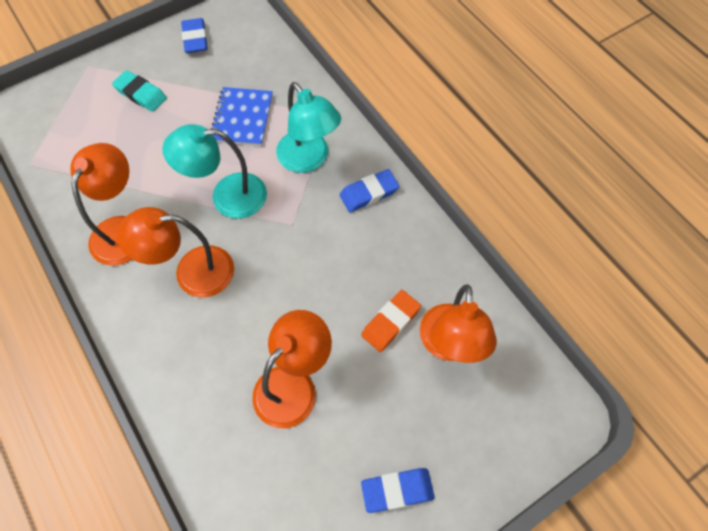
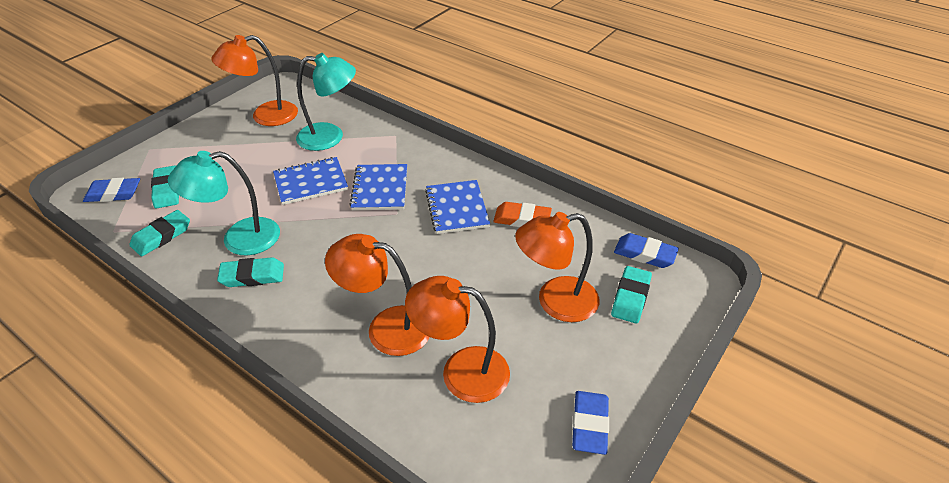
blue notebook: 1 -> 3
turquoise eraser: 1 -> 4

